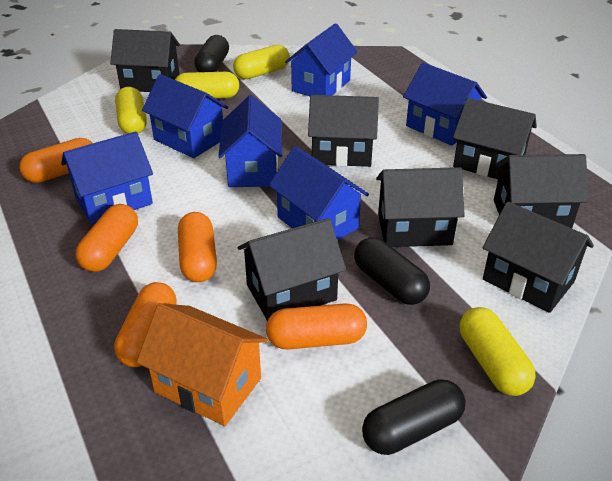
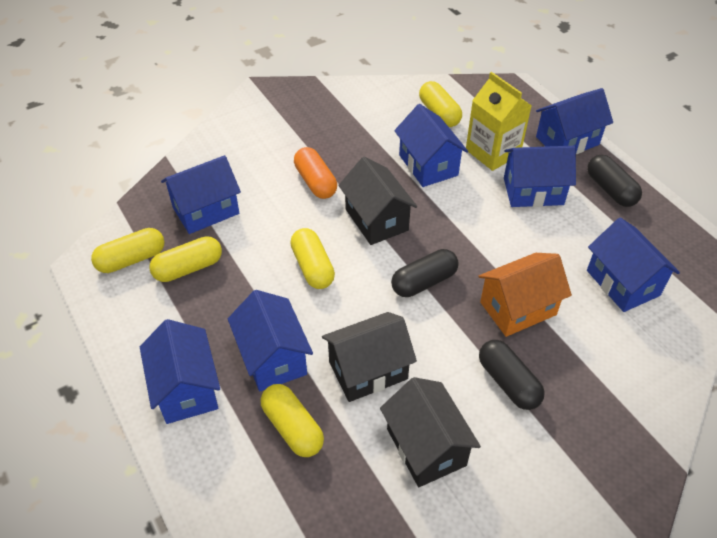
black house: 7 -> 3
blue house: 6 -> 7
orange capsule: 5 -> 1
yellow capsule: 4 -> 5
yellow carton: 0 -> 1

